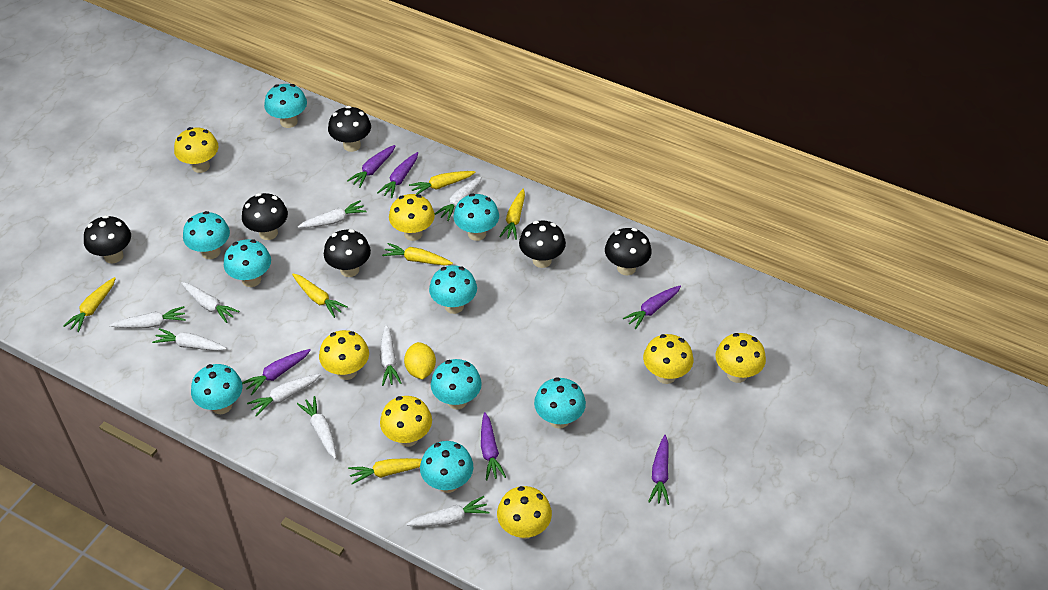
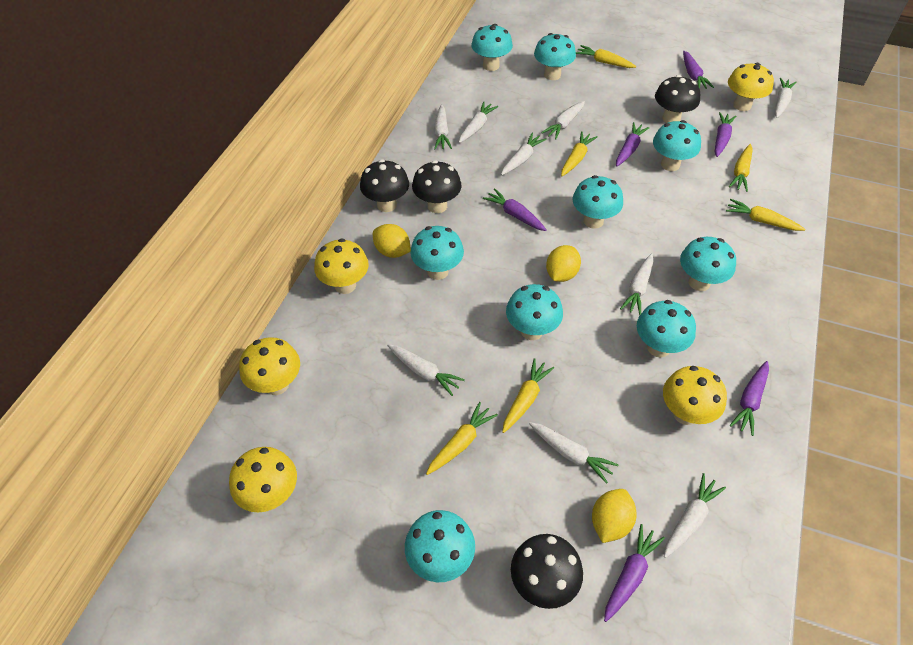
black mushroom: 6 -> 4
yellow lemon: 1 -> 3
yellow mushroom: 7 -> 5

